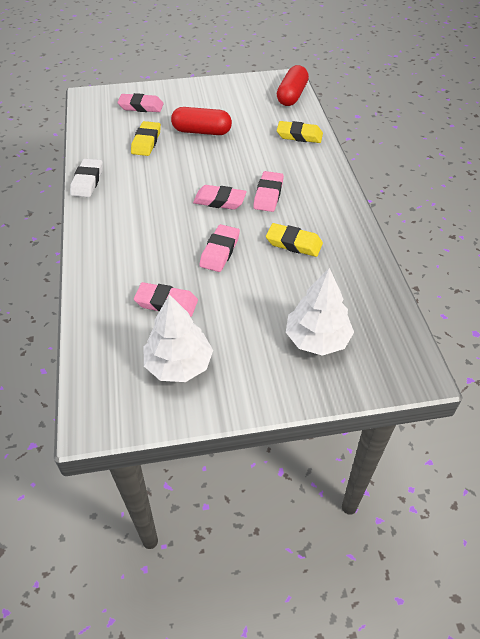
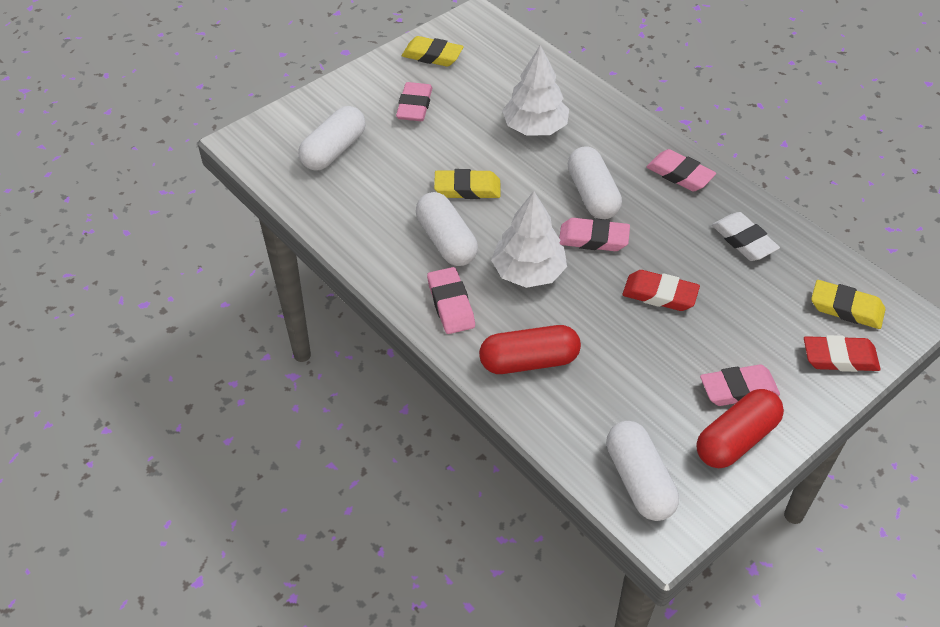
red eraser: 0 -> 2
white capsule: 0 -> 4

